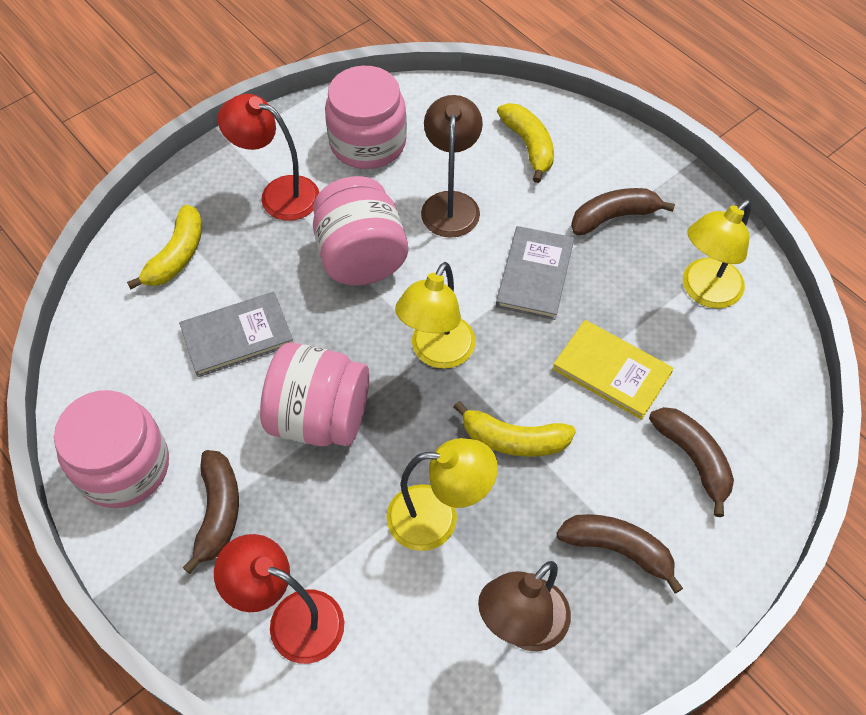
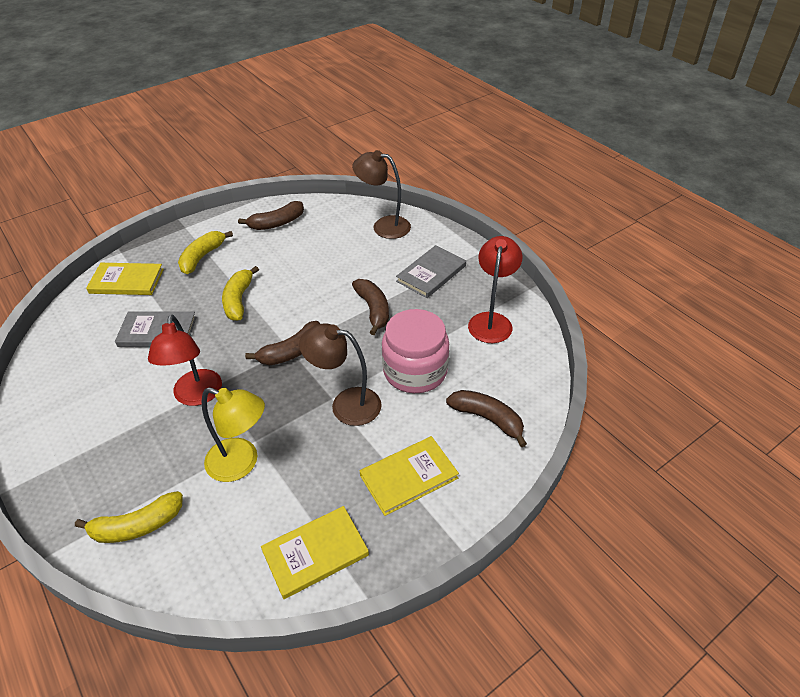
pink jar: 4 -> 1
yellow book: 1 -> 3
yellow lamp: 3 -> 1

